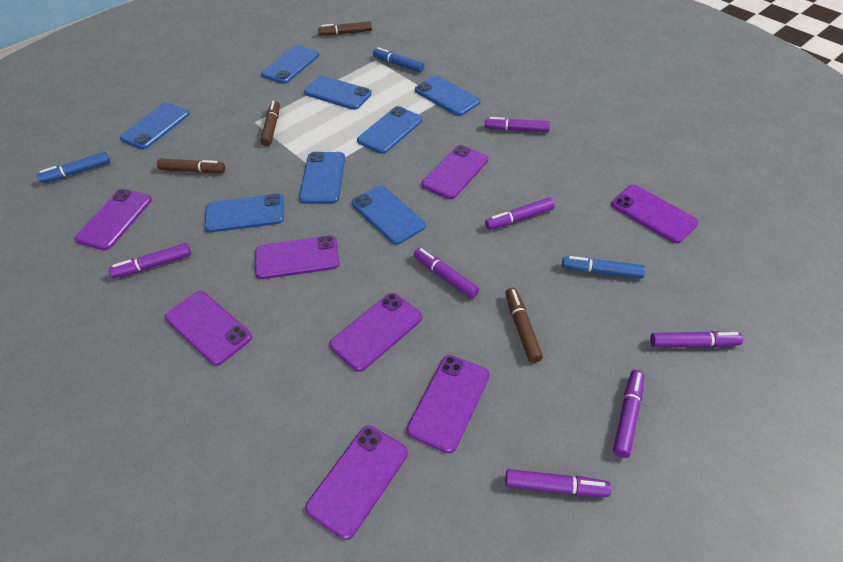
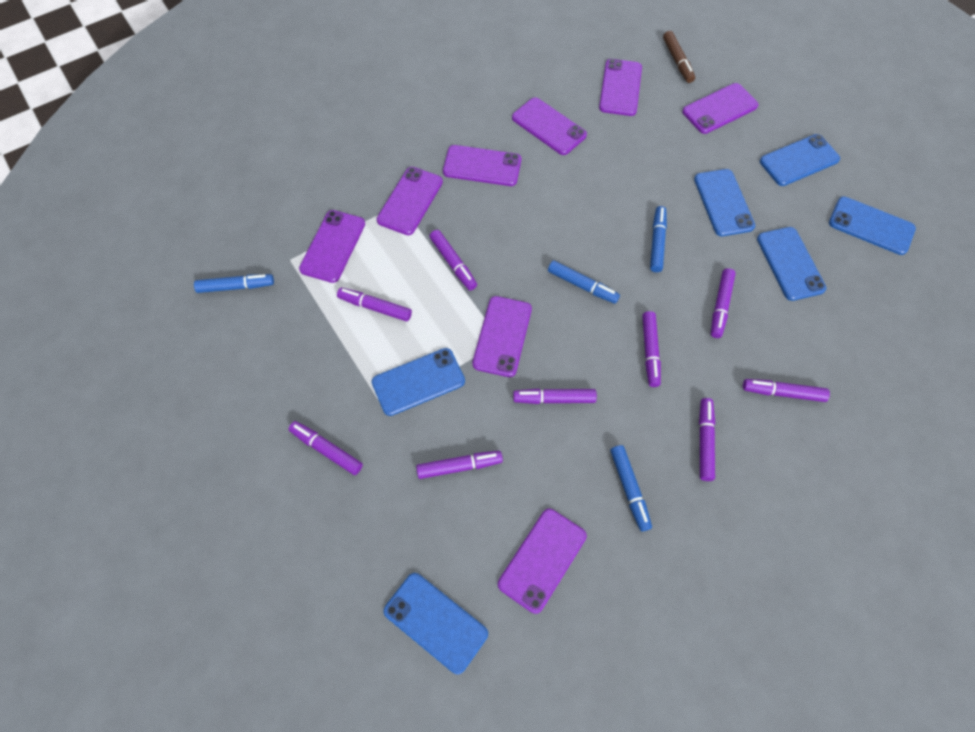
blue marker: 3 -> 4
blue phone: 8 -> 6
brown marker: 4 -> 1
purple marker: 7 -> 9

